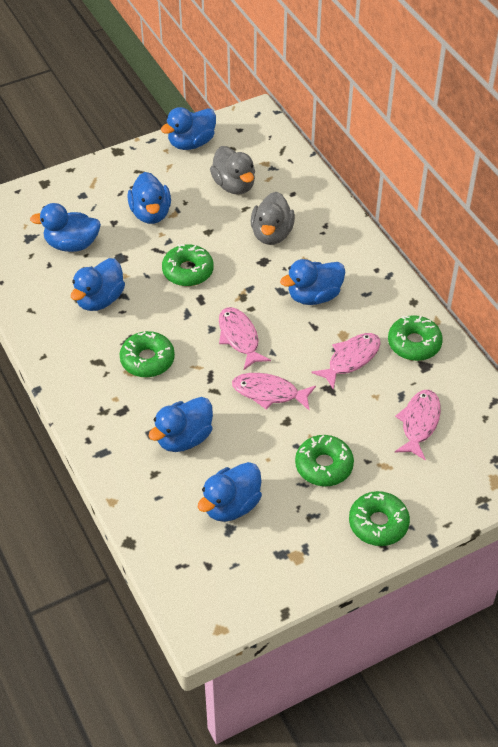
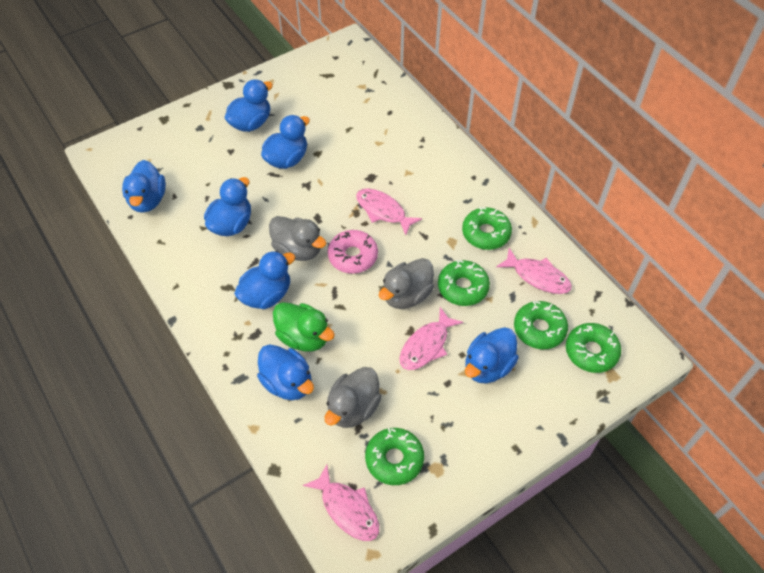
green duck: 0 -> 1
grey duck: 2 -> 3
pink donut: 0 -> 1

